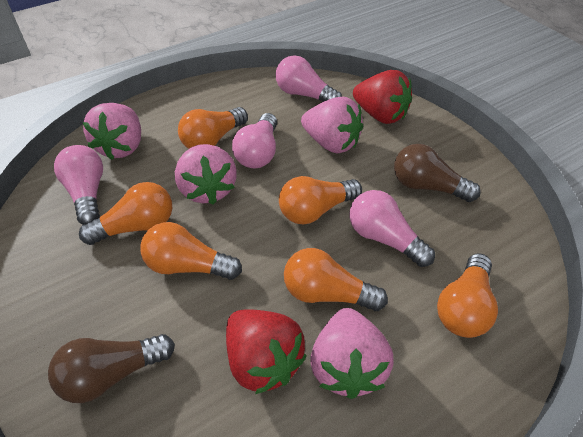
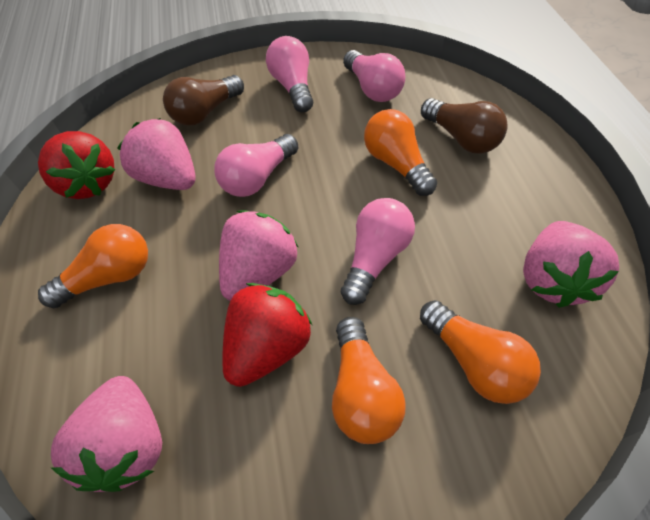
orange light bulb: 6 -> 4

